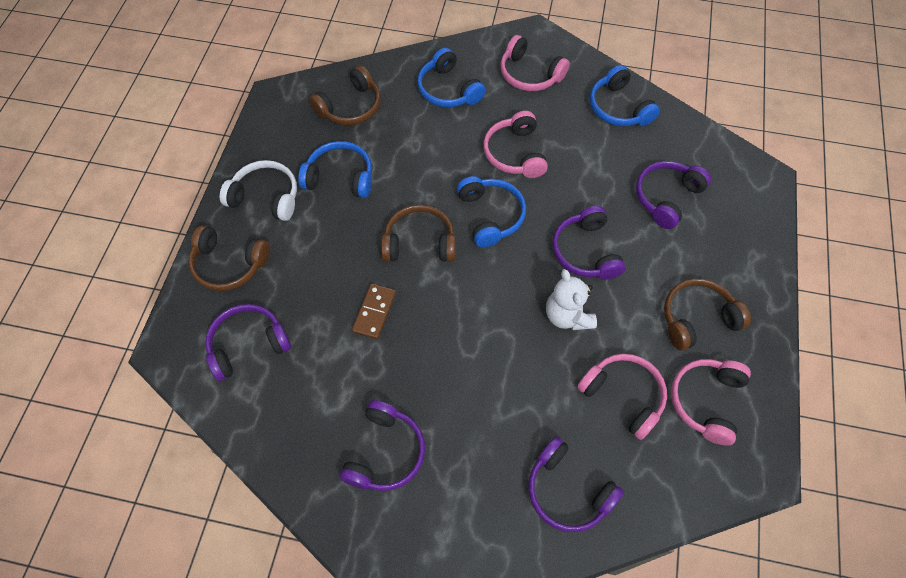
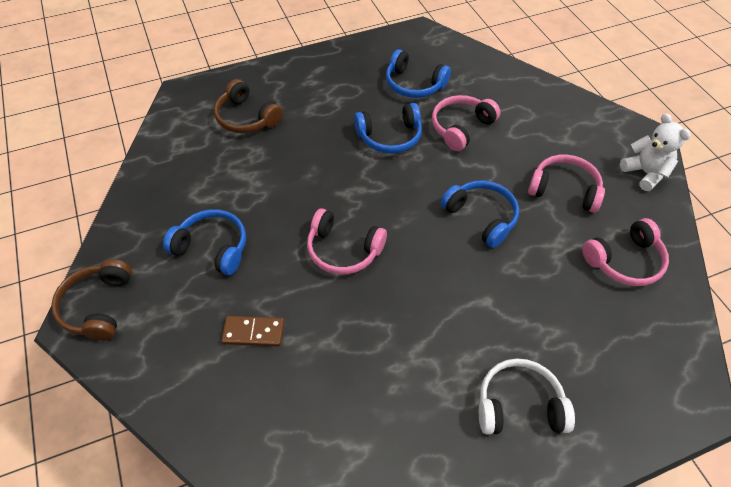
brown headphones: 4 -> 2
purple headphones: 5 -> 0

